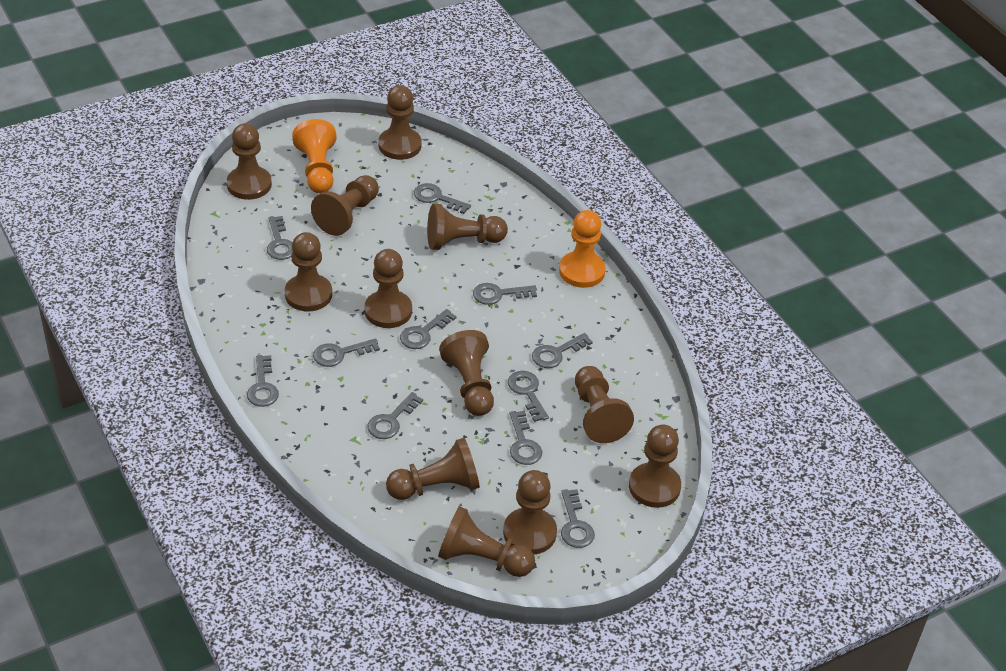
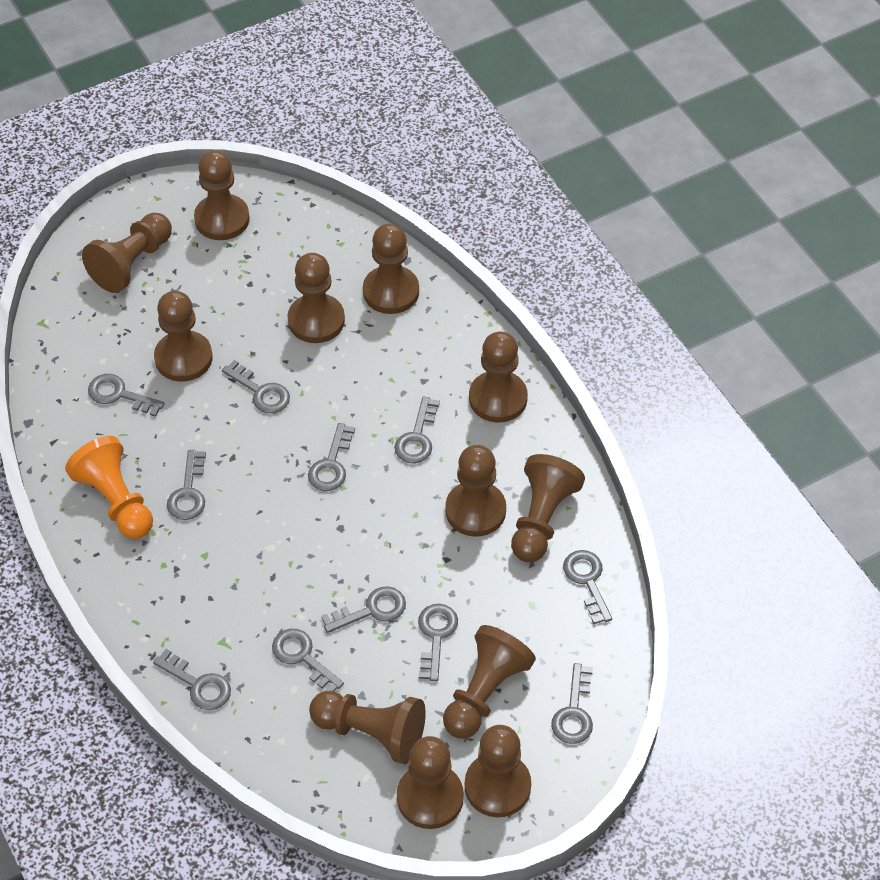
orange pawn: 2 -> 1

